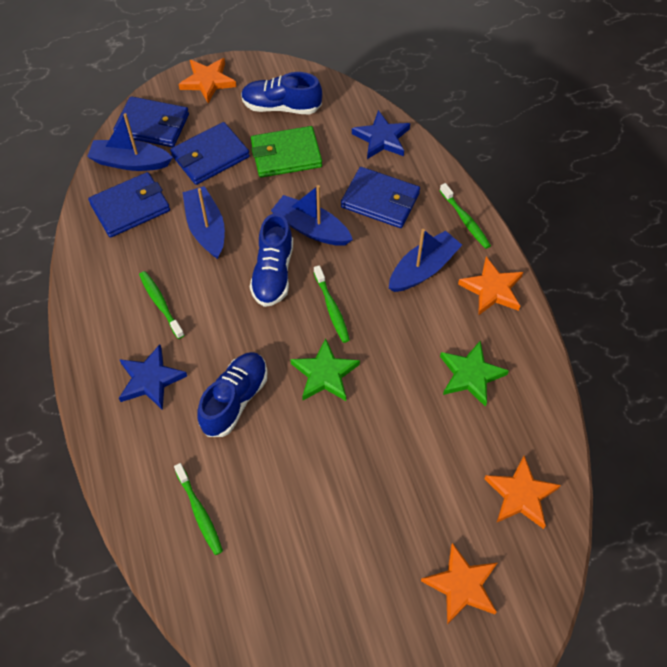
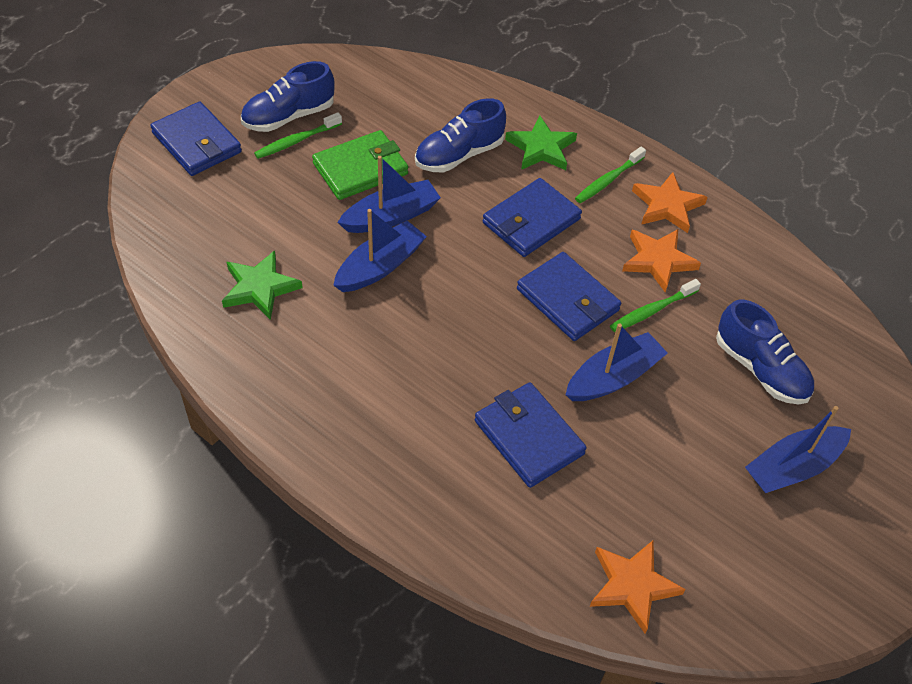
blue star: 2 -> 0
green toothbrush: 4 -> 3
orange star: 4 -> 3

